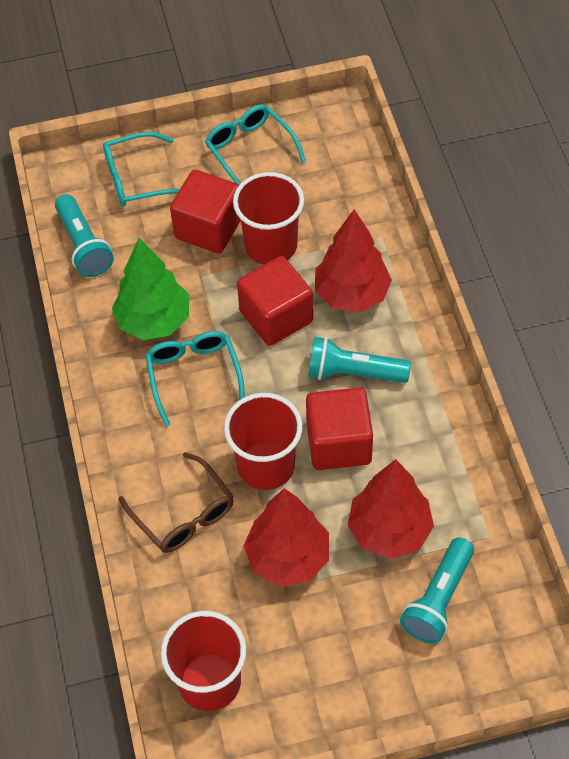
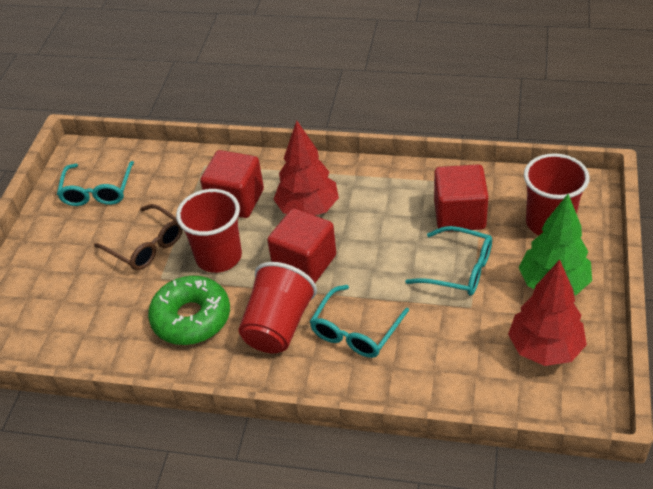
green donut: 0 -> 1
red tree: 3 -> 2
turquoise flashlight: 3 -> 0

